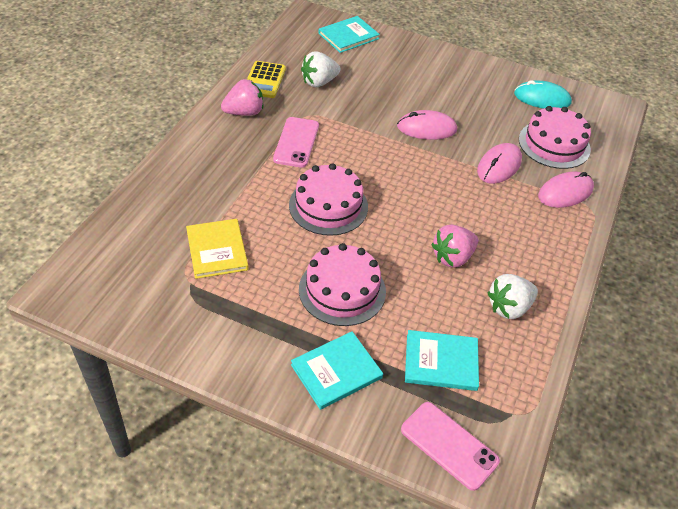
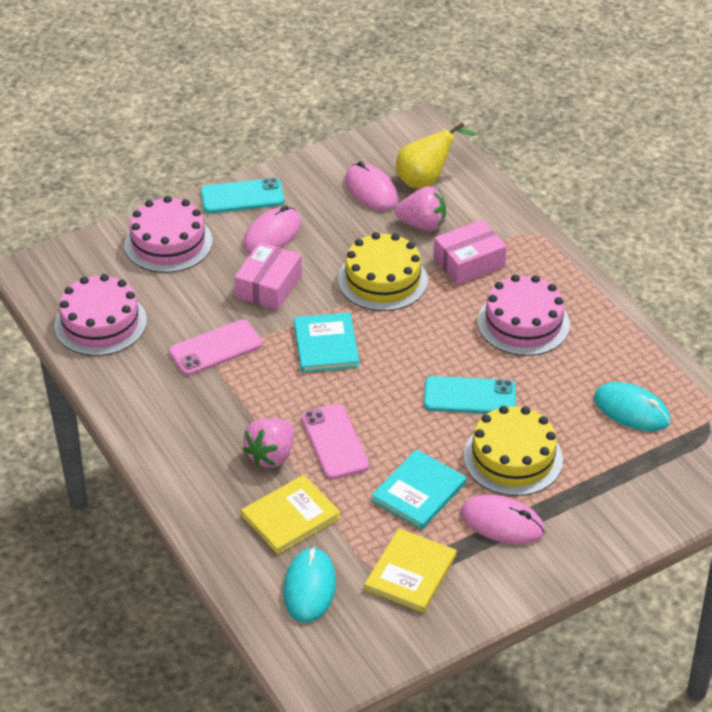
pink box: 0 -> 2
turquoise book: 3 -> 2
turquoise mouse: 1 -> 2
turquoise phone: 0 -> 2
white strawberry: 2 -> 0
yellow book: 1 -> 2
yellow cake: 0 -> 2
yellow calculator: 1 -> 0
yellow pear: 0 -> 1

